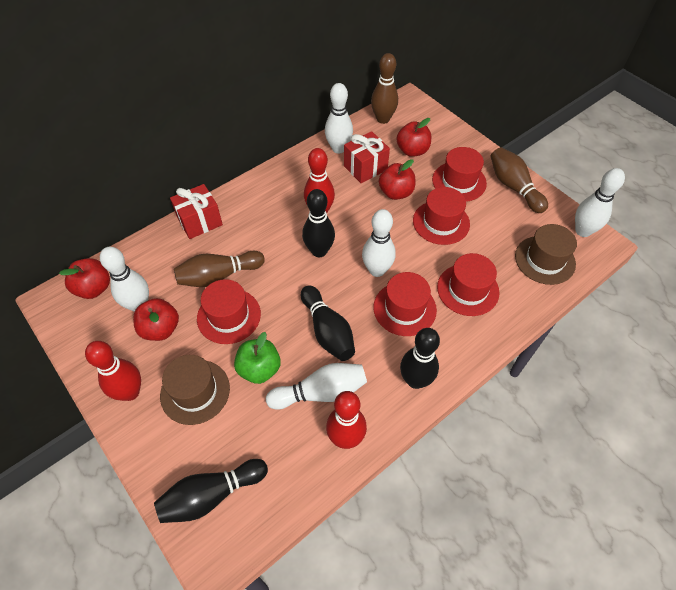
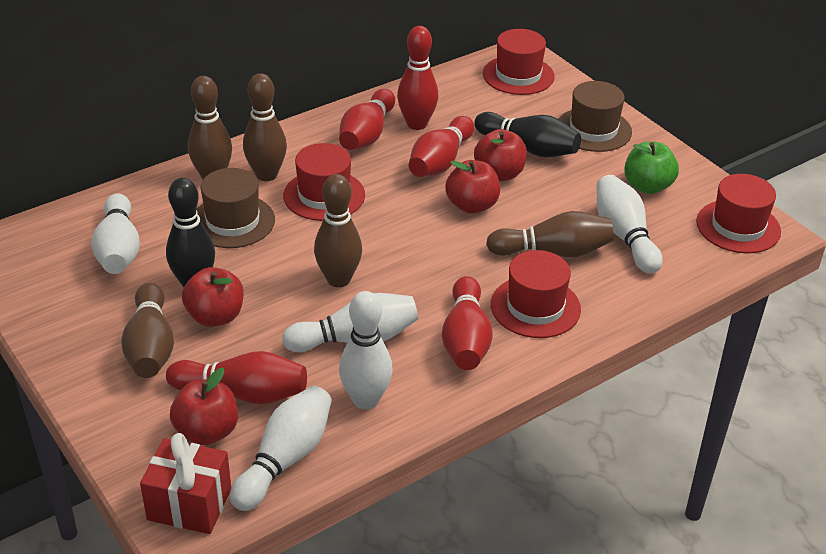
black bowling pin: 4 -> 2
brown bowling pin: 3 -> 5
red bowling pin: 3 -> 5
red gift: 2 -> 1
red hat: 5 -> 4

